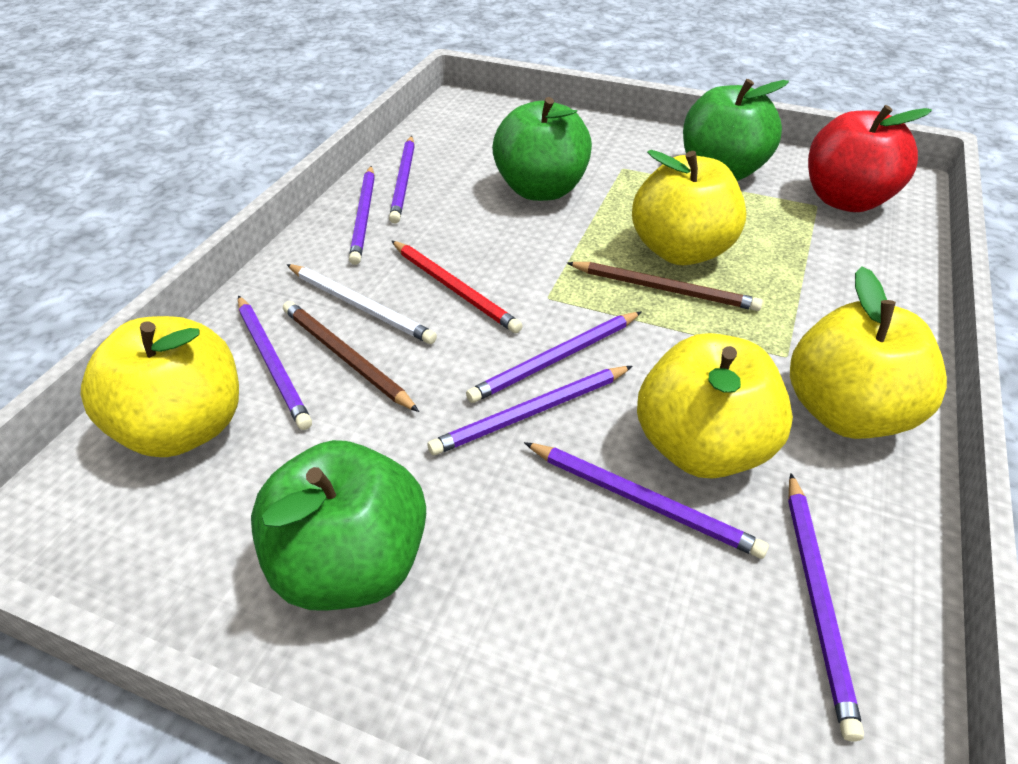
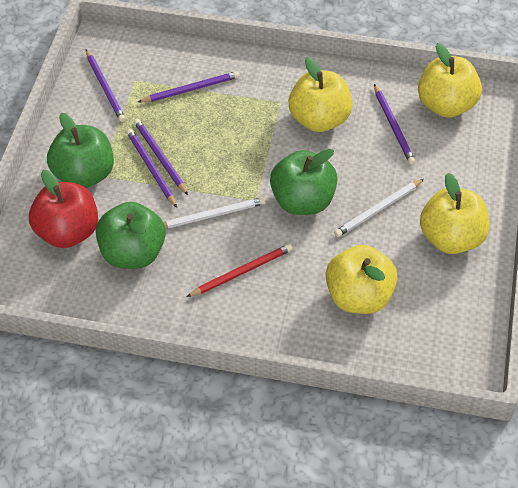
brown pencil: 2 -> 0
purple pencil: 7 -> 5
white pencil: 1 -> 2

